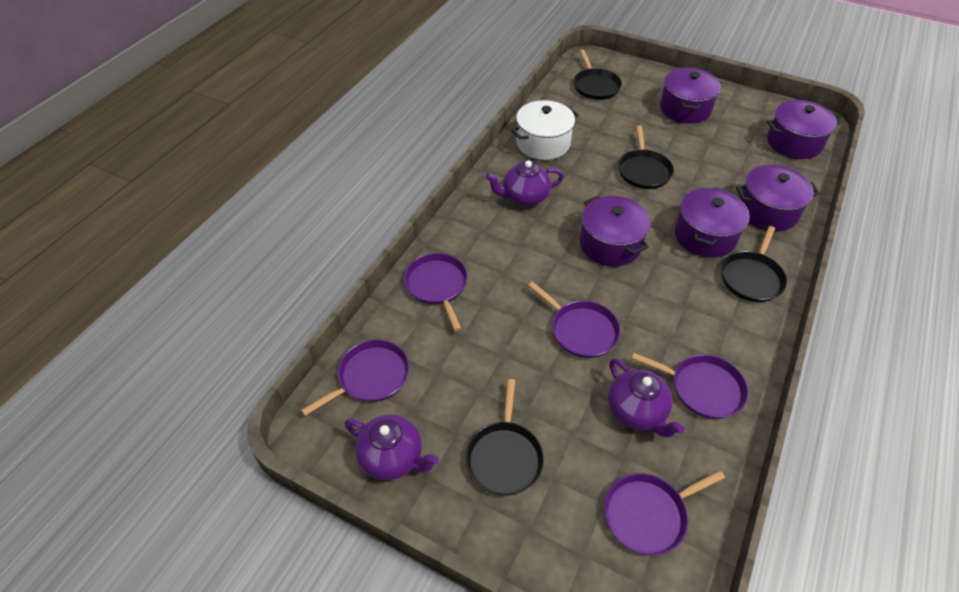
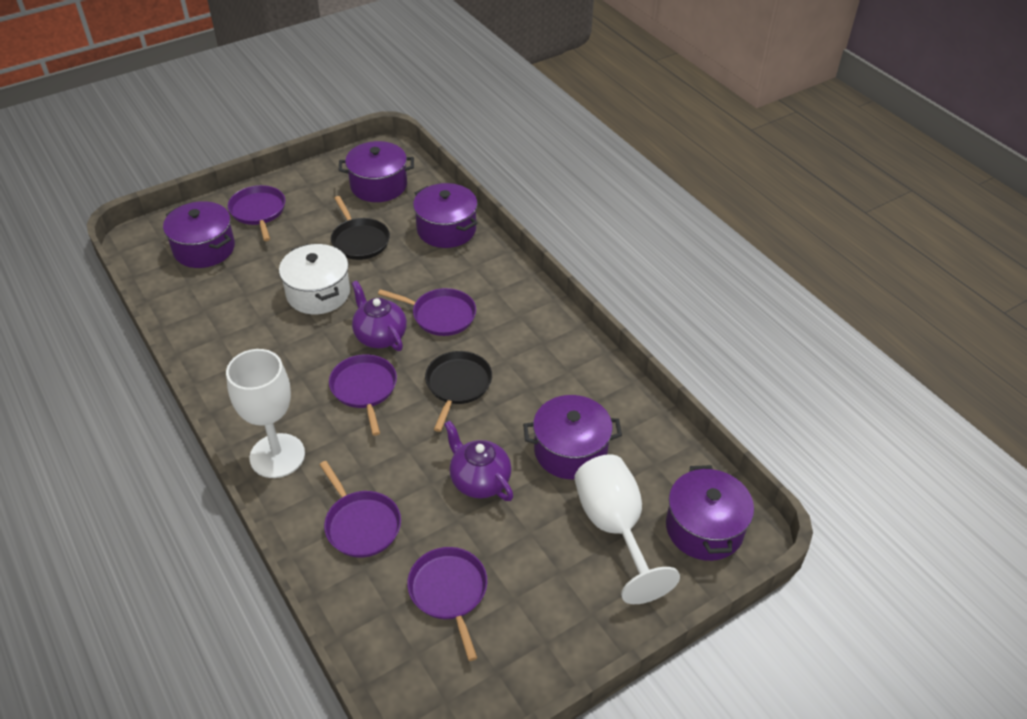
black pan: 4 -> 2
purple teapot: 3 -> 2
white goblet: 0 -> 2

